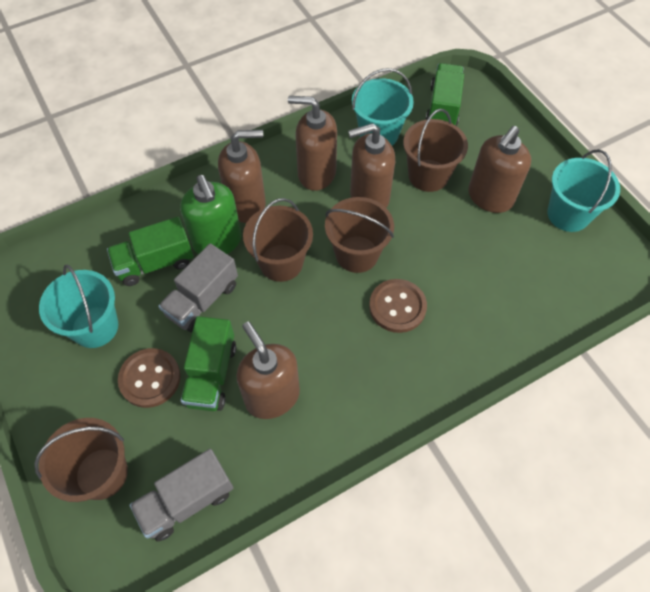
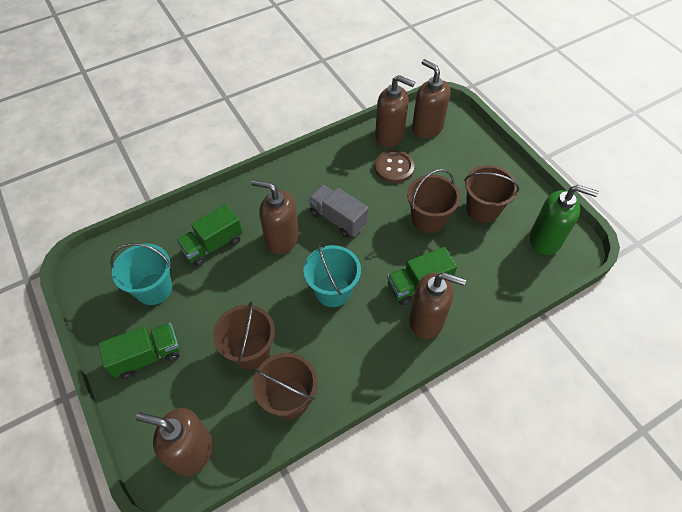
brown button: 2 -> 1
grey truck: 2 -> 1
turquoise bucket: 3 -> 2

